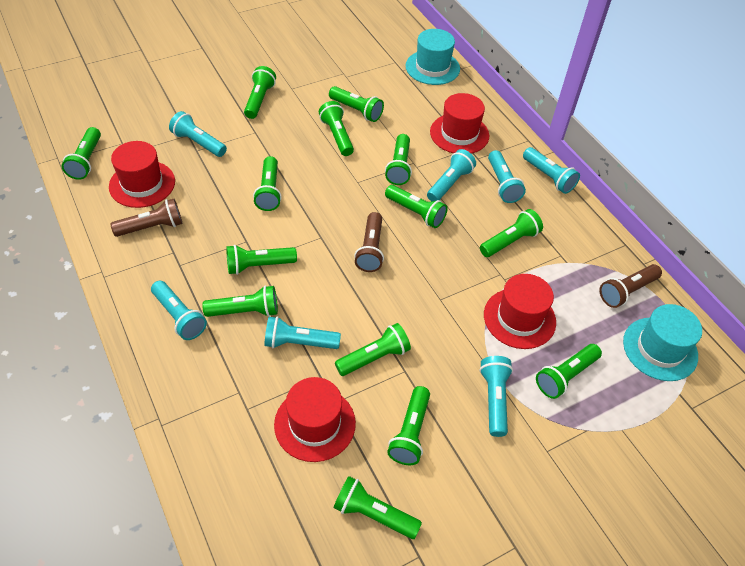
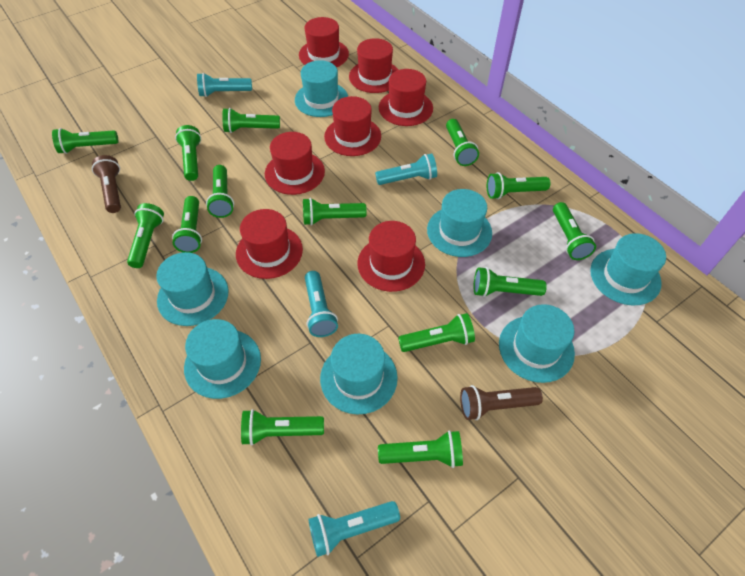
brown flashlight: 3 -> 2
red hat: 4 -> 7
turquoise flashlight: 7 -> 4
turquoise hat: 2 -> 7

